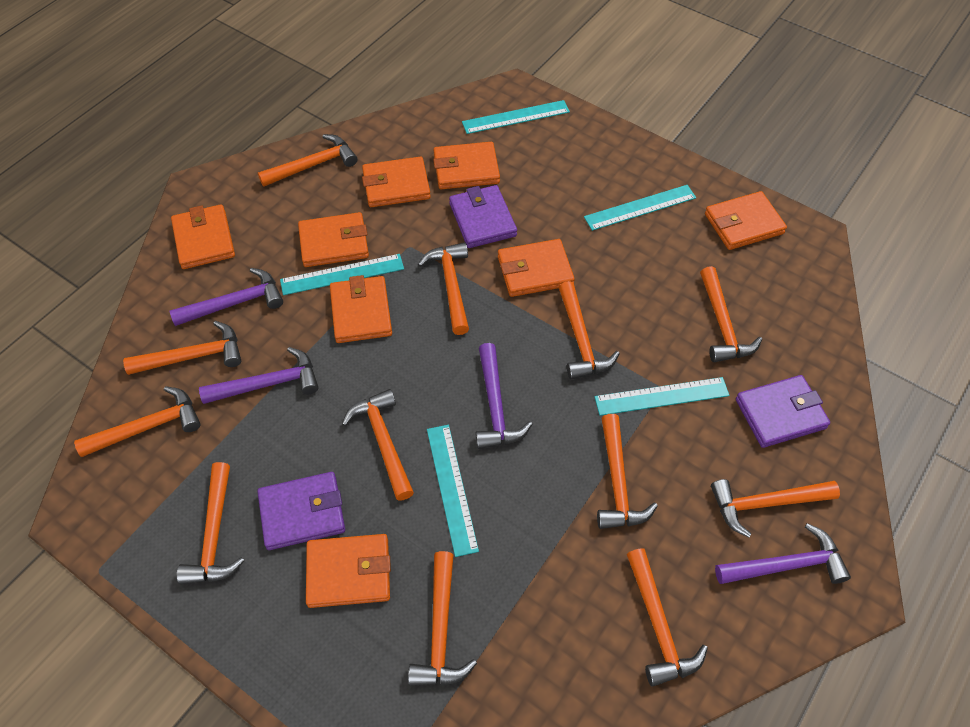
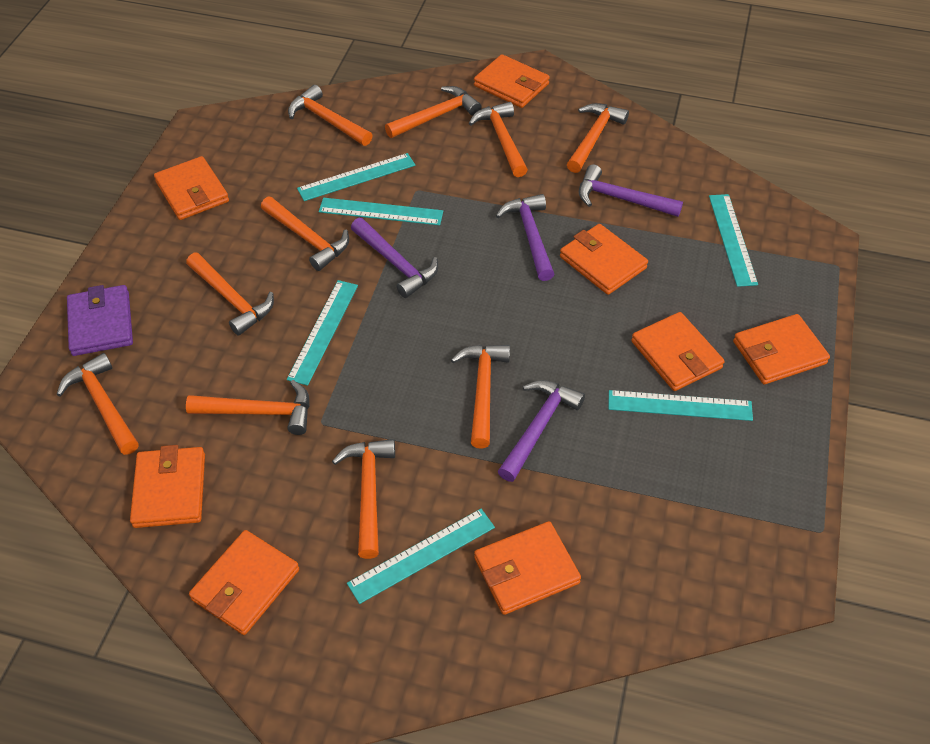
orange hammer: 12 -> 10
purple wallet: 3 -> 1
turquoise ruler: 5 -> 6

